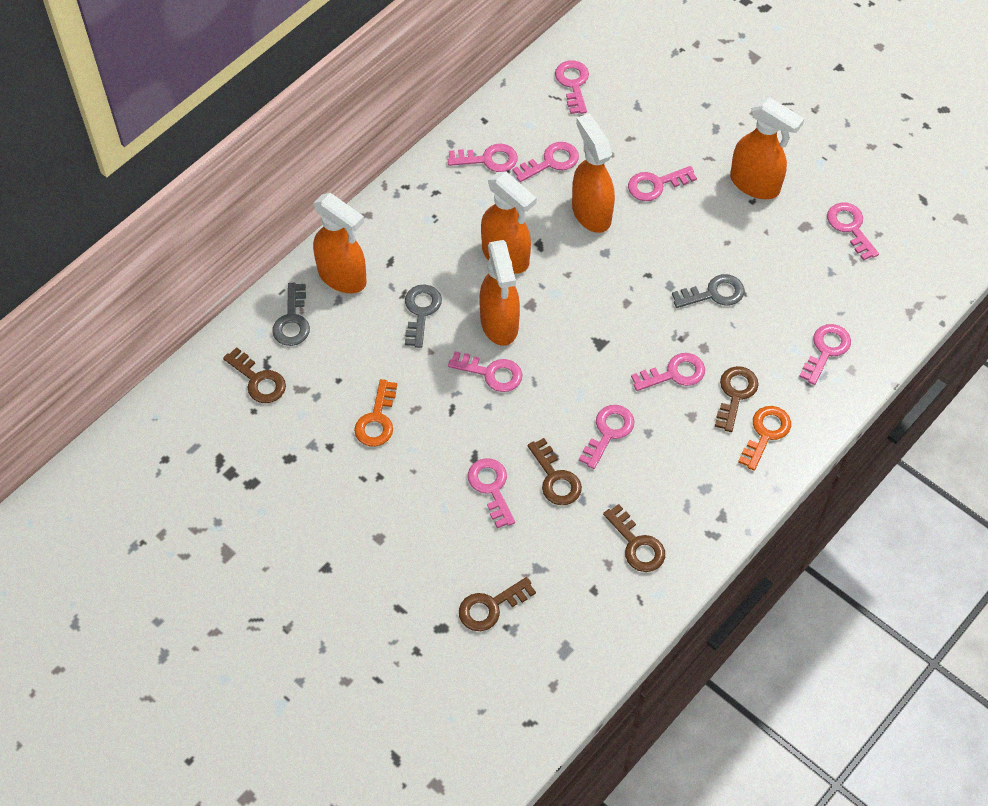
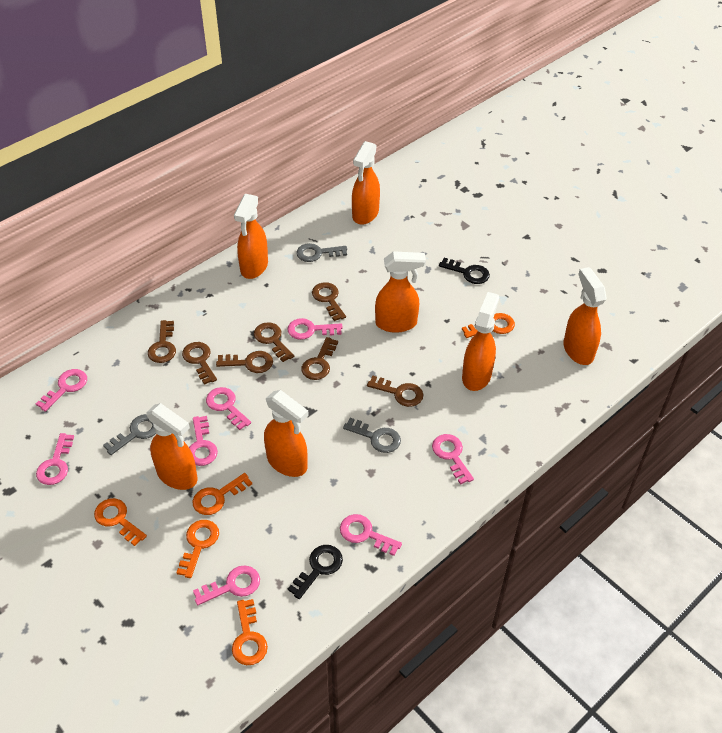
black key: 0 -> 2
brown key: 5 -> 7
orange key: 2 -> 5
orange spray bottle: 5 -> 7
pink key: 10 -> 8

